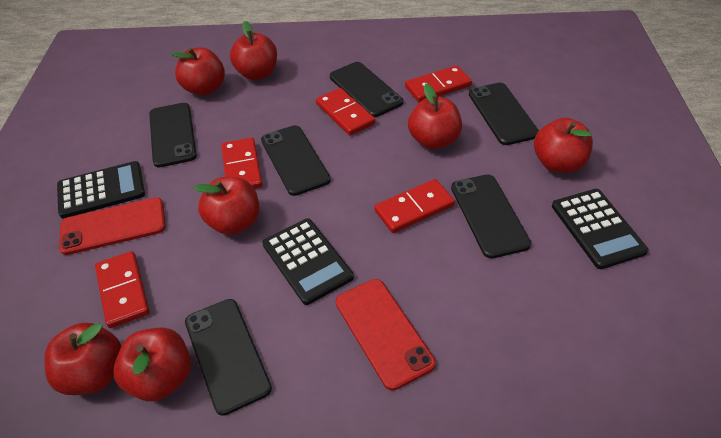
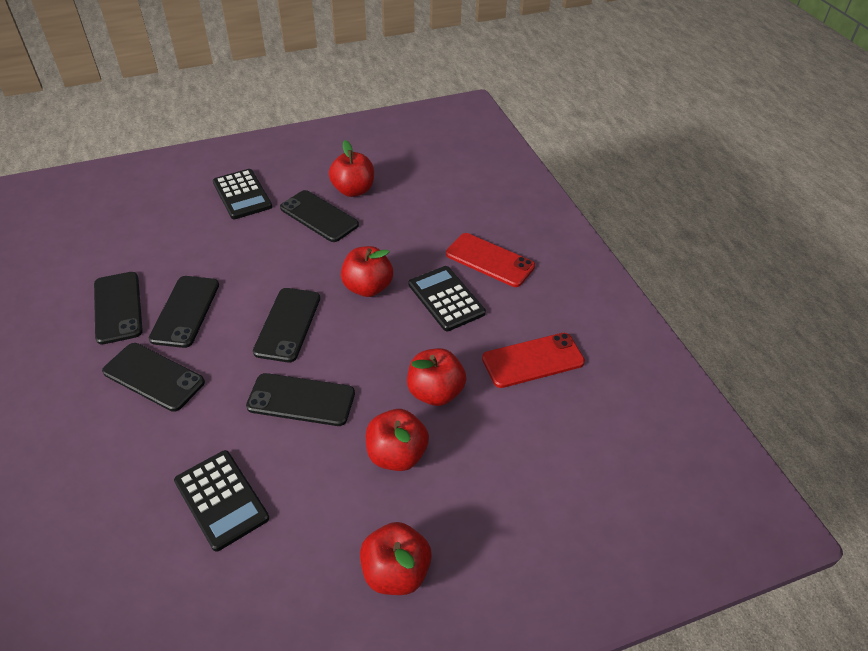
red apple: 7 -> 5
red domino: 5 -> 0

